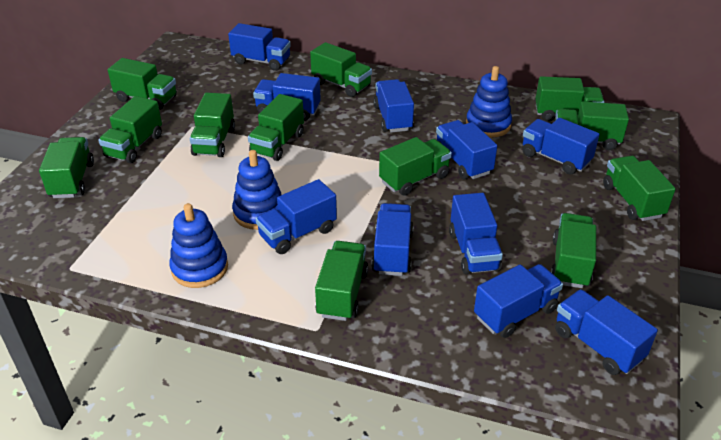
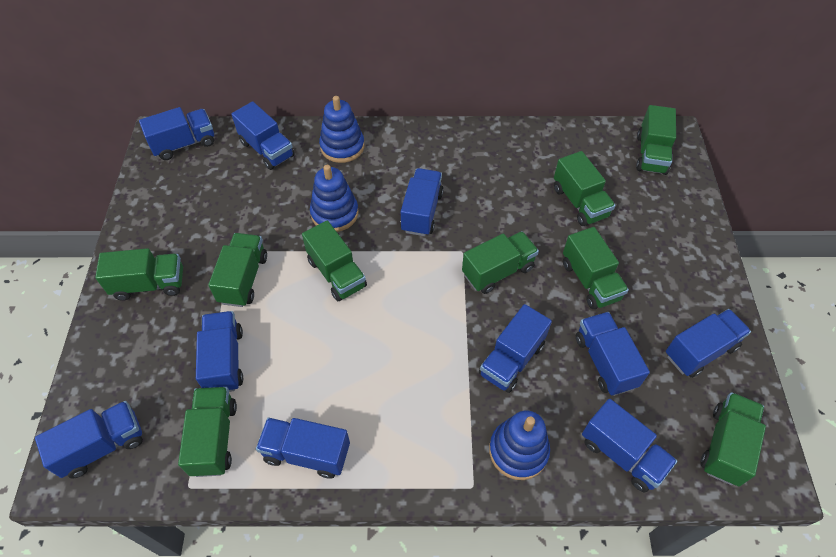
green truck: 12 -> 9

